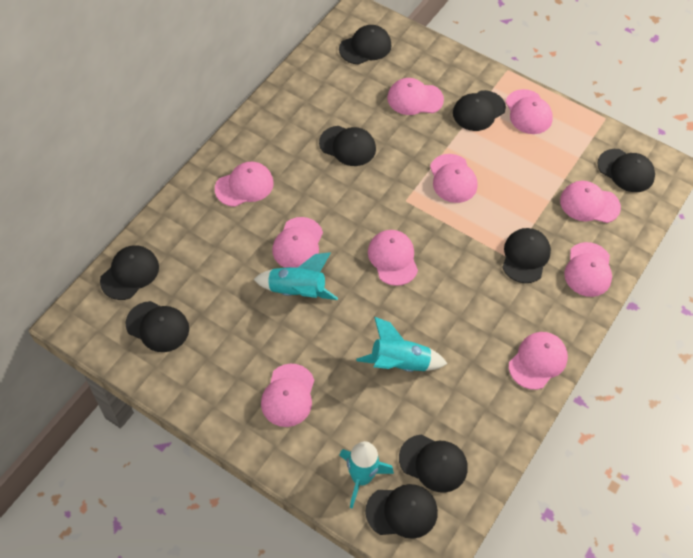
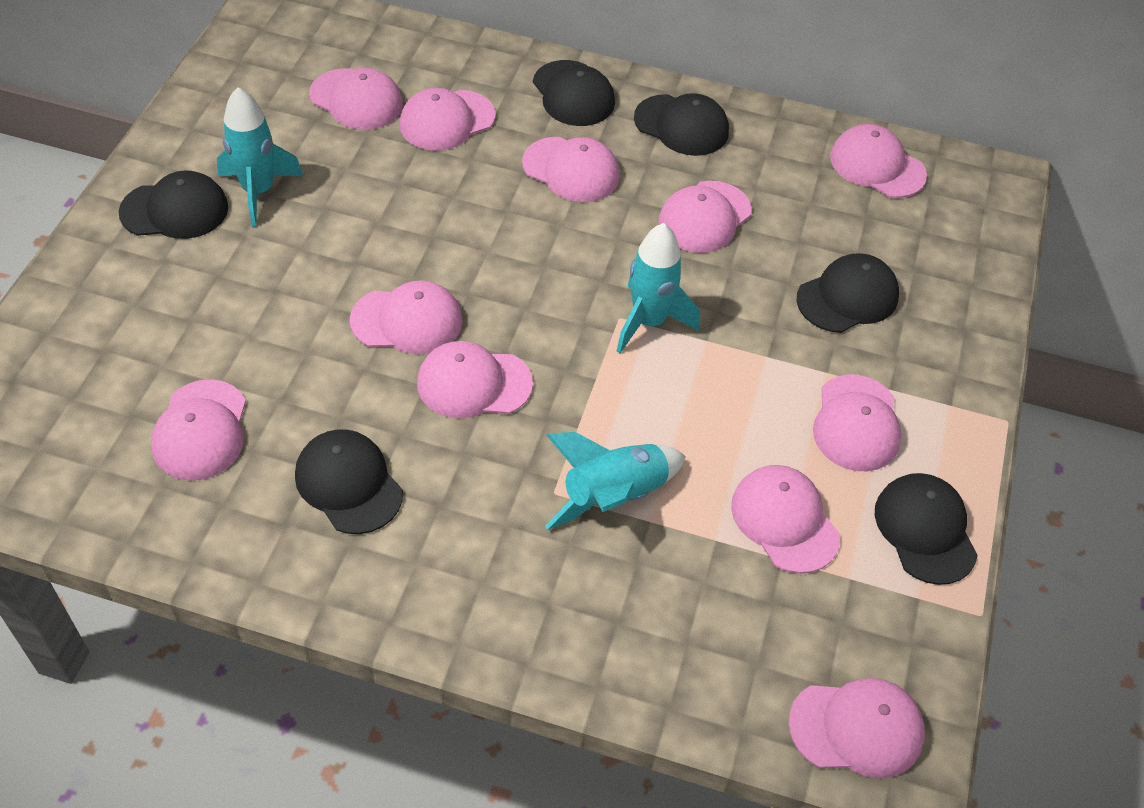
black cap: 9 -> 6
pink cap: 10 -> 11

